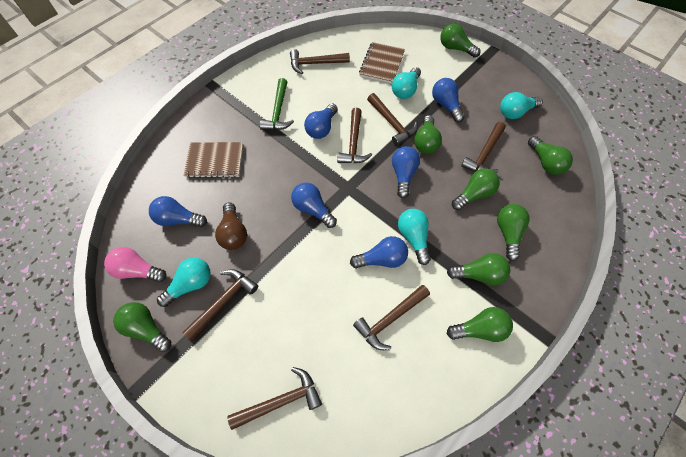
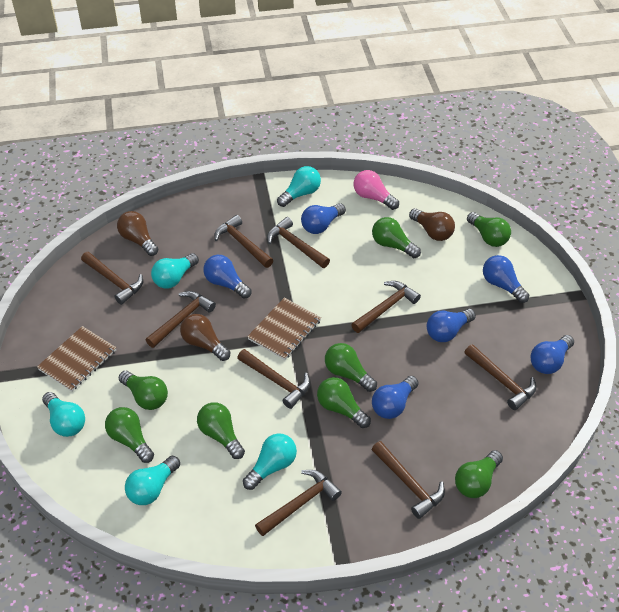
brown hammer: 7 -> 9
brown light bulb: 1 -> 3
green hammer: 1 -> 0
turquoise light bulb: 4 -> 5

